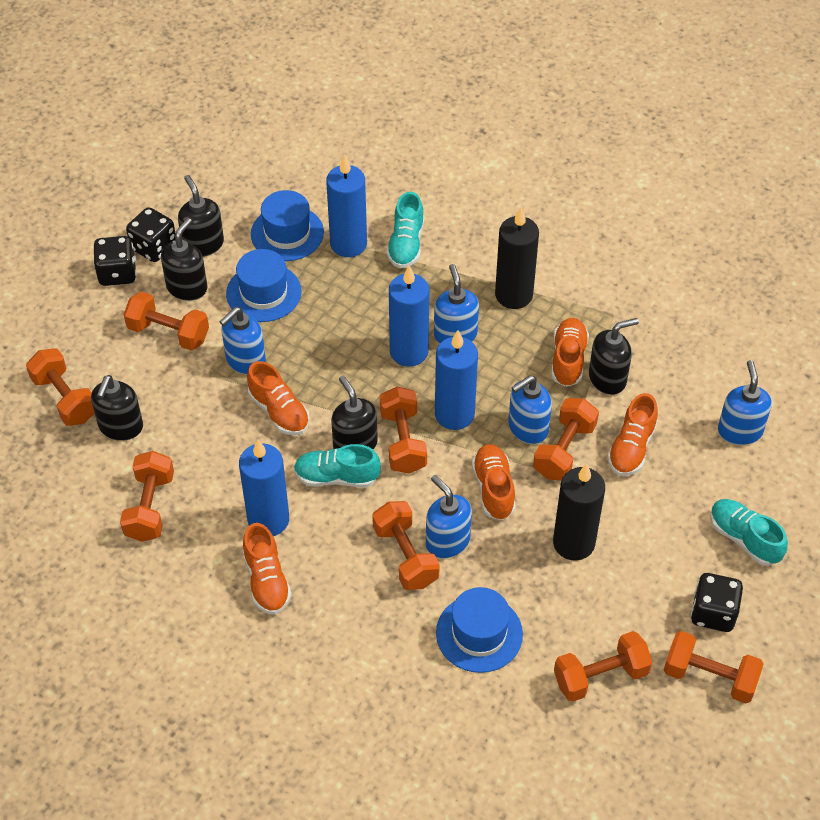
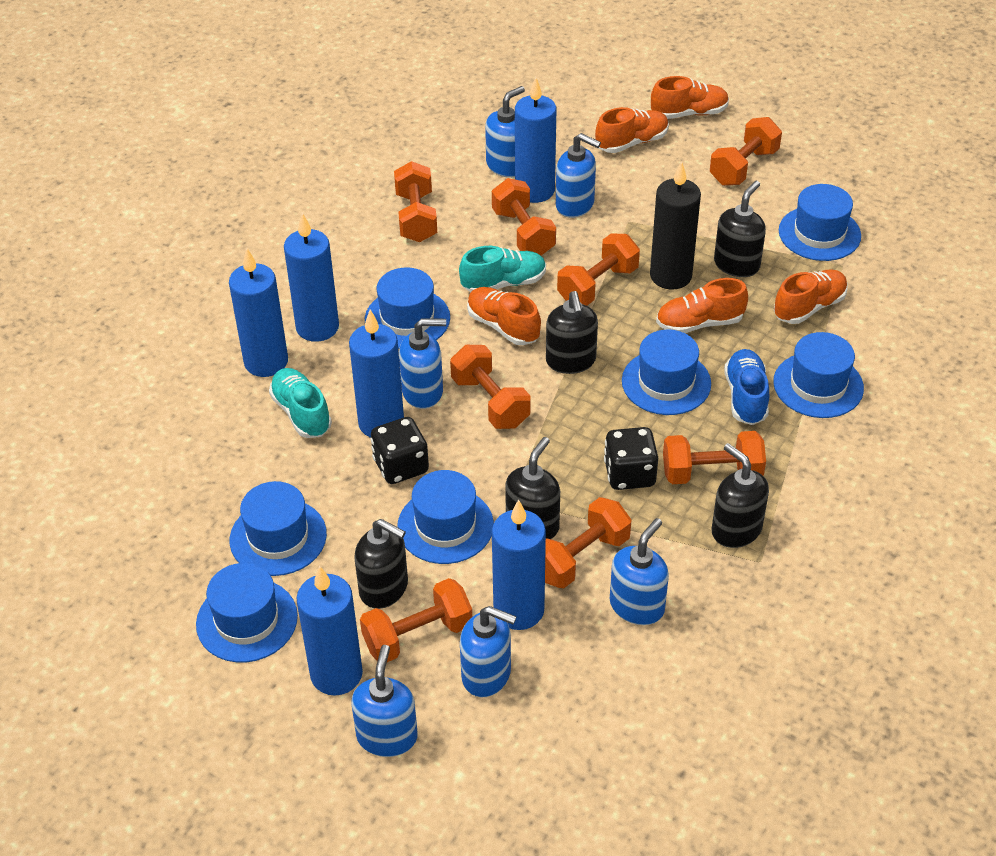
black candle: 2 -> 1
black dice: 3 -> 2
blue candle: 4 -> 6
blue hat: 3 -> 7
blue shoe: 0 -> 1
blue soap dispenser: 5 -> 6
turquoise shoe: 3 -> 2

